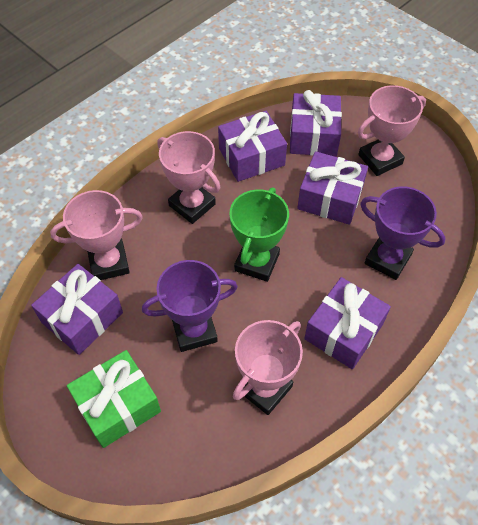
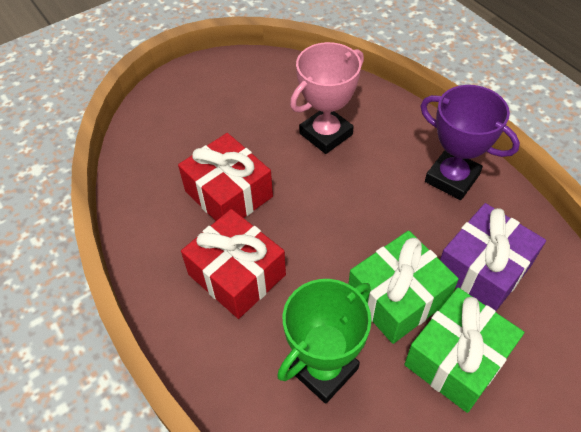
green gift: 1 -> 2
pink trophy: 4 -> 1
purple gift: 5 -> 1
purple trophy: 2 -> 1
red gift: 0 -> 2

